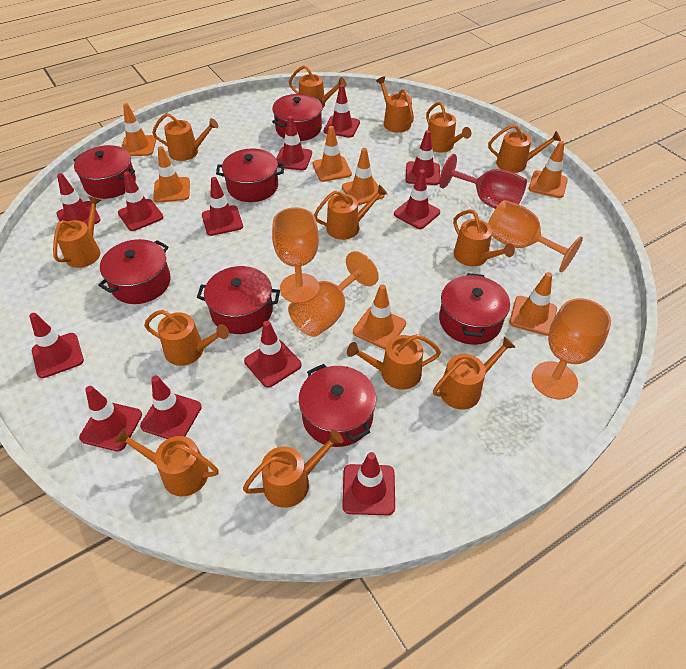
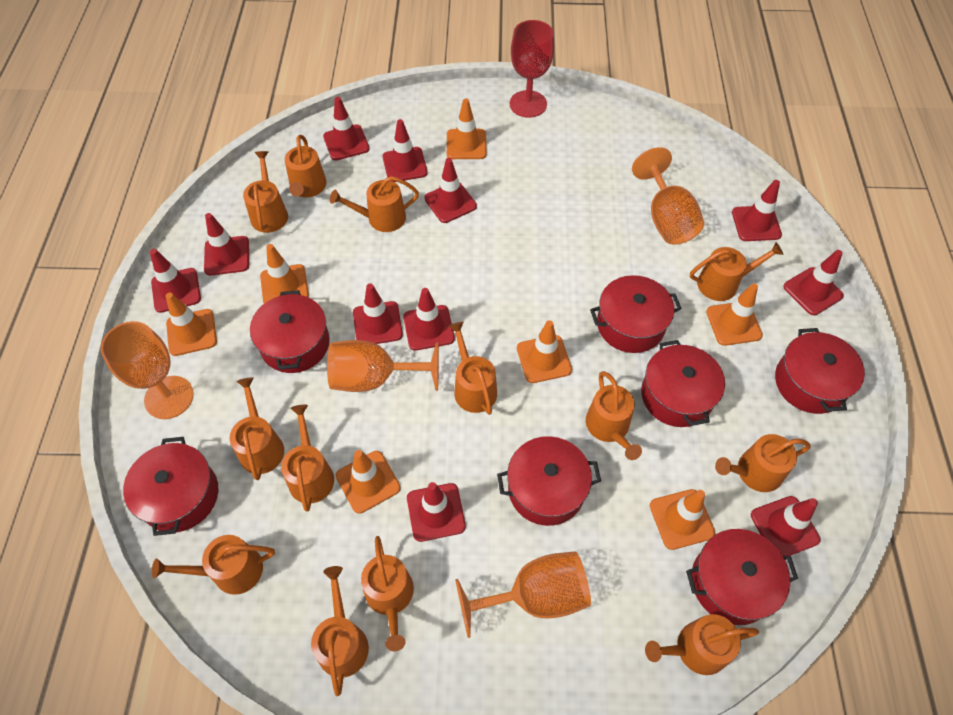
red traffic cone: 12 -> 11

